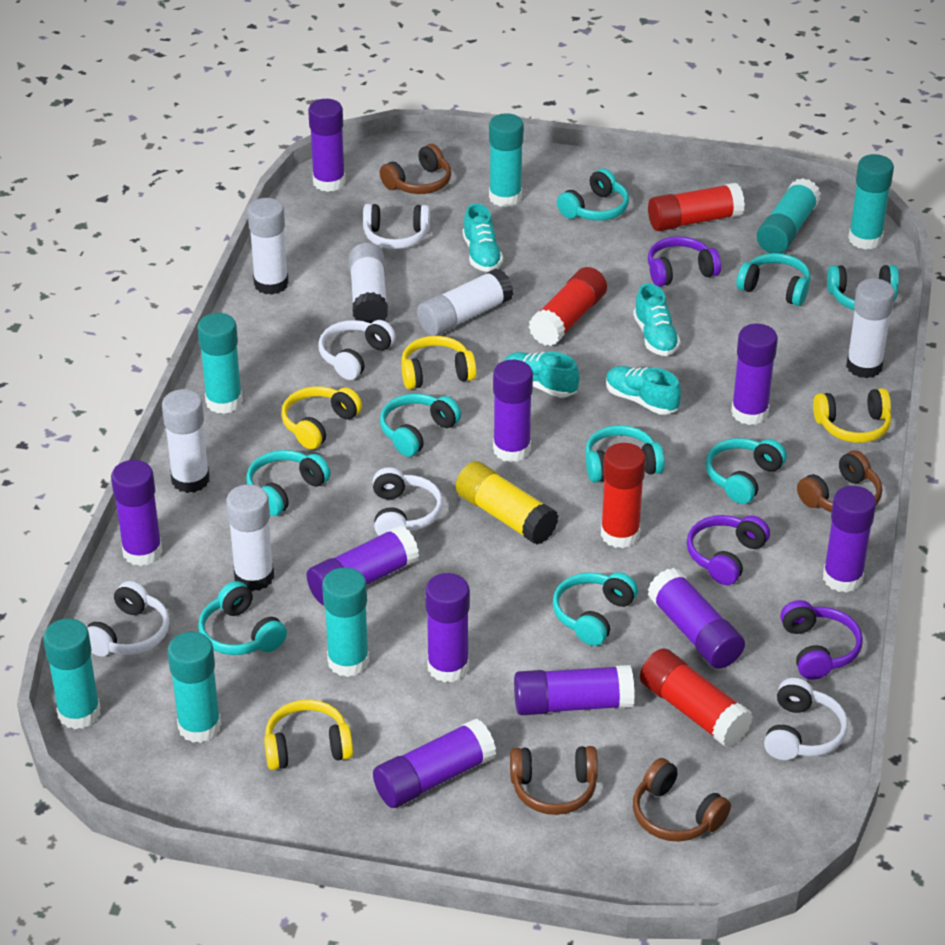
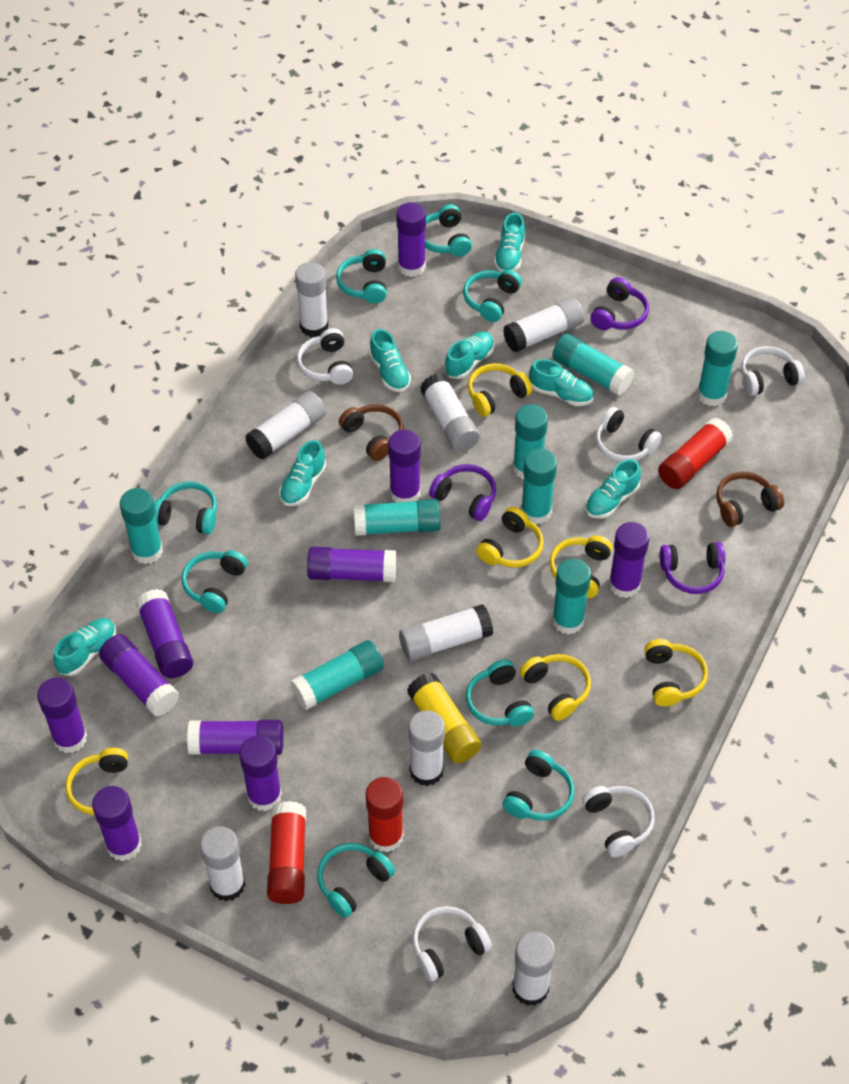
brown headphones: 4 -> 2
red glue stick: 4 -> 3
turquoise glue stick: 7 -> 8
turquoise headphones: 9 -> 8
turquoise shoe: 4 -> 7
white glue stick: 6 -> 8
yellow headphones: 4 -> 6

